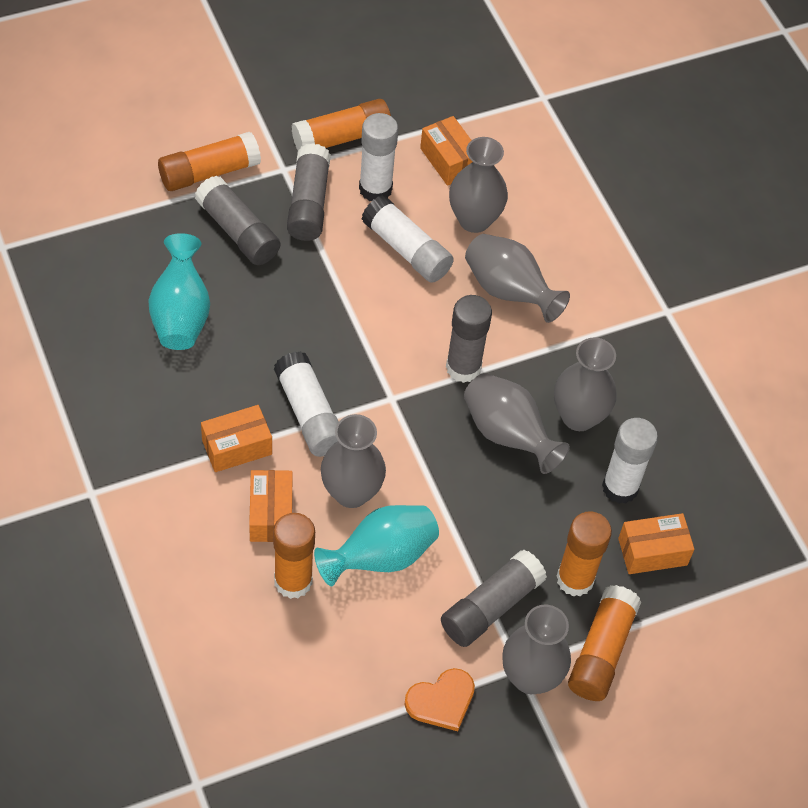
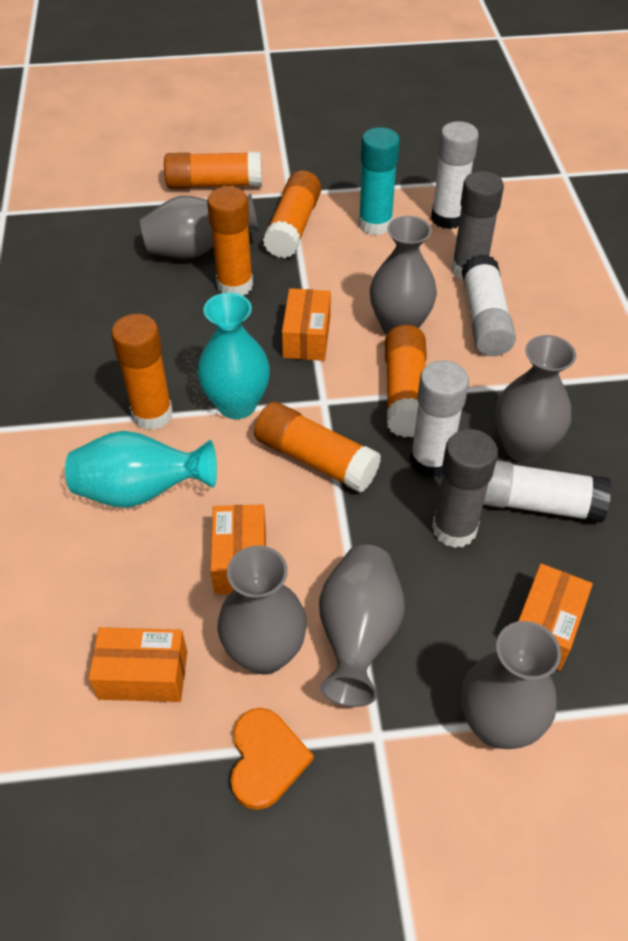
grey glue stick: 4 -> 2
orange glue stick: 5 -> 6
turquoise glue stick: 0 -> 1

